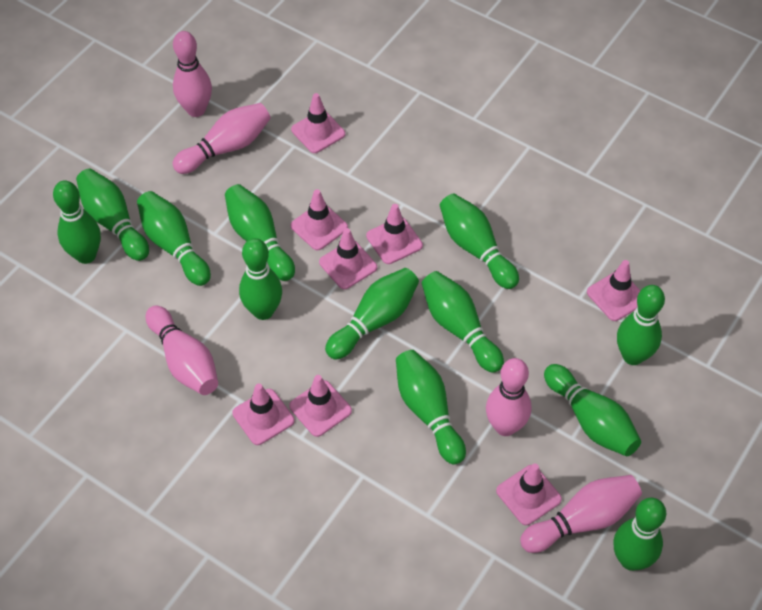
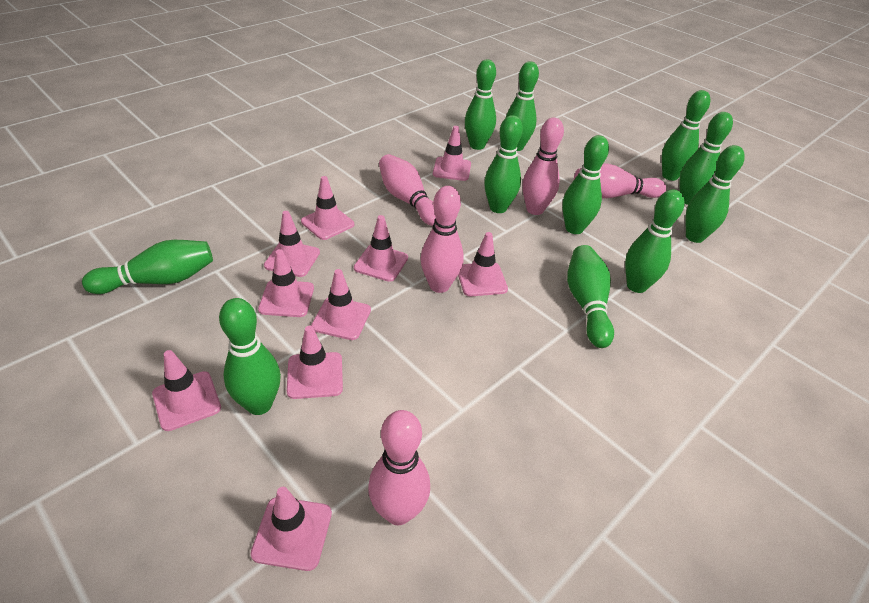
green bowling pin: 12 -> 11
pink traffic cone: 8 -> 10

